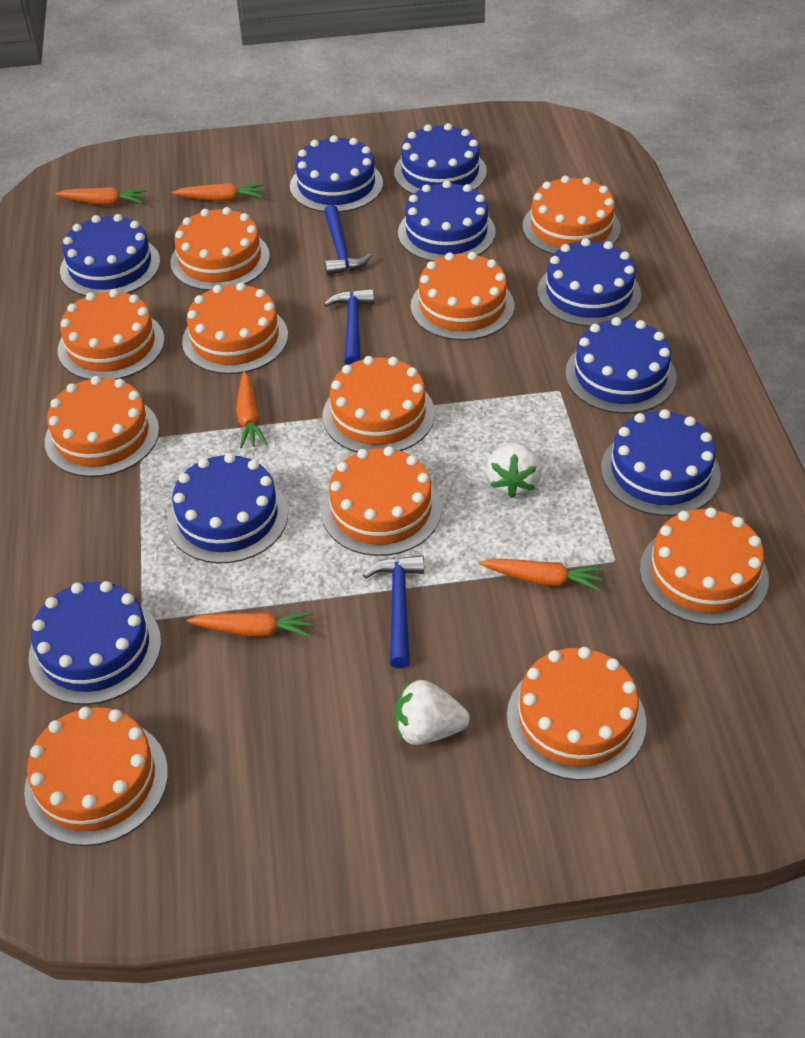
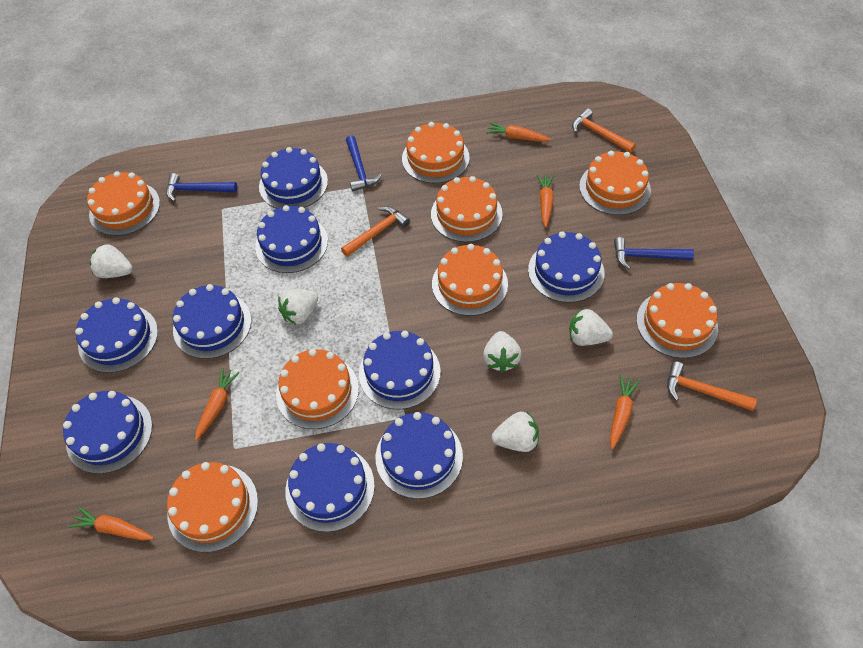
orange cake: 11 -> 8
orange hammer: 0 -> 3
white strawberry: 2 -> 5

